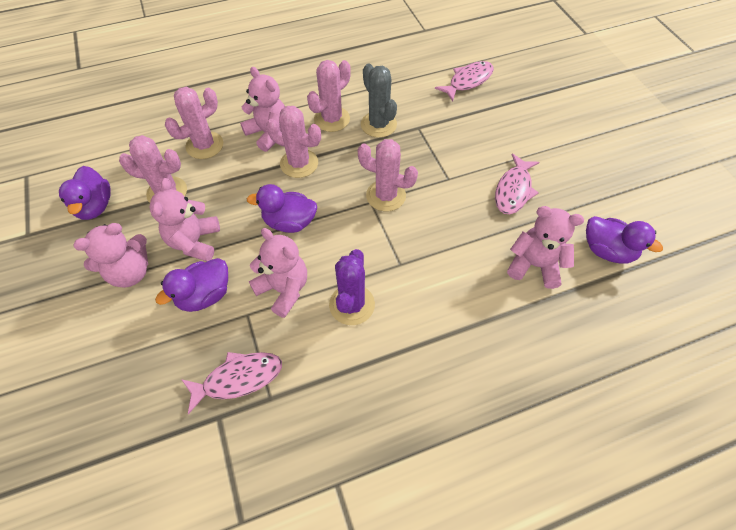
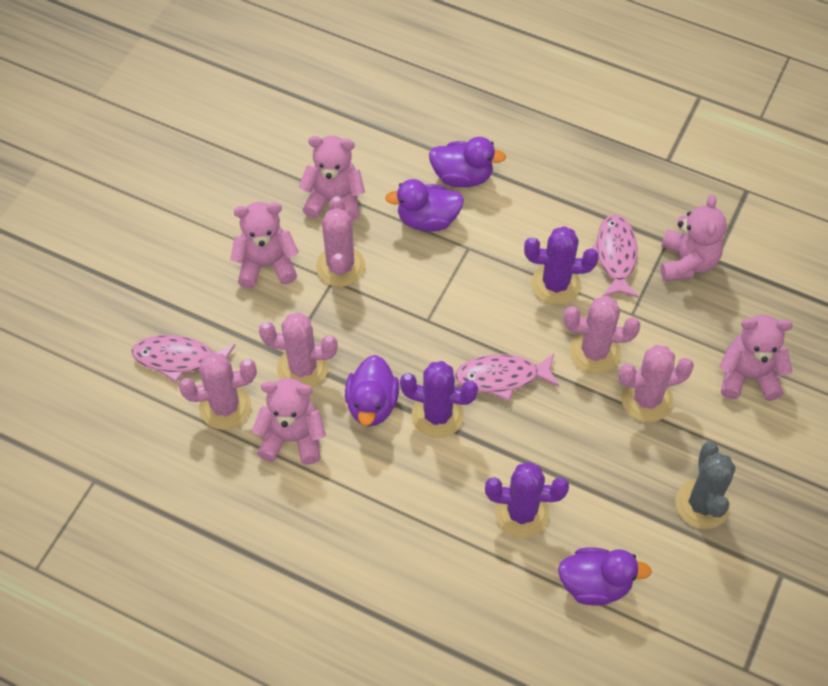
purple cactus: 1 -> 3

